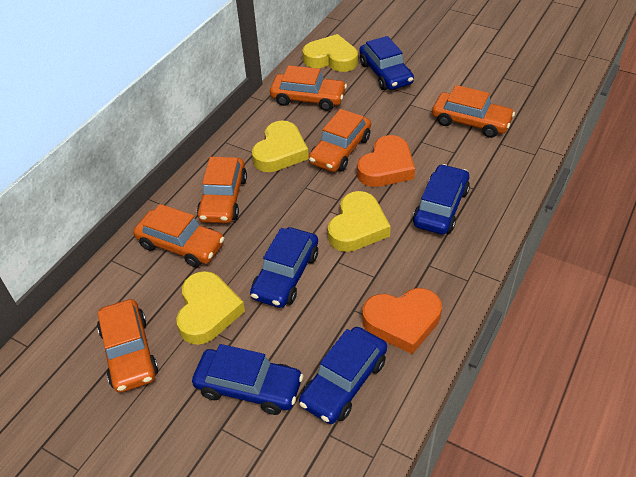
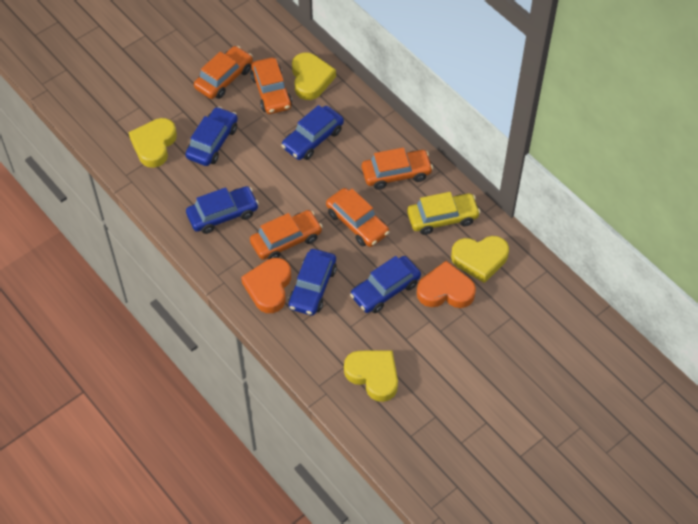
orange car: 6 -> 5
yellow car: 0 -> 1

